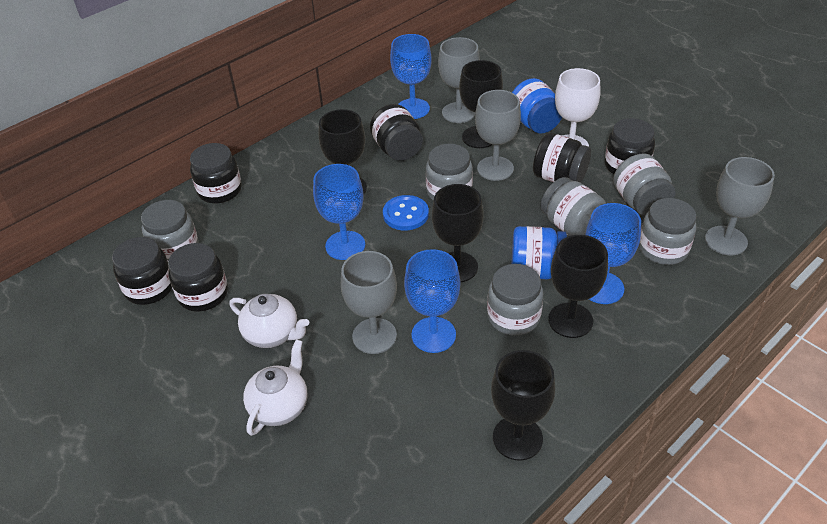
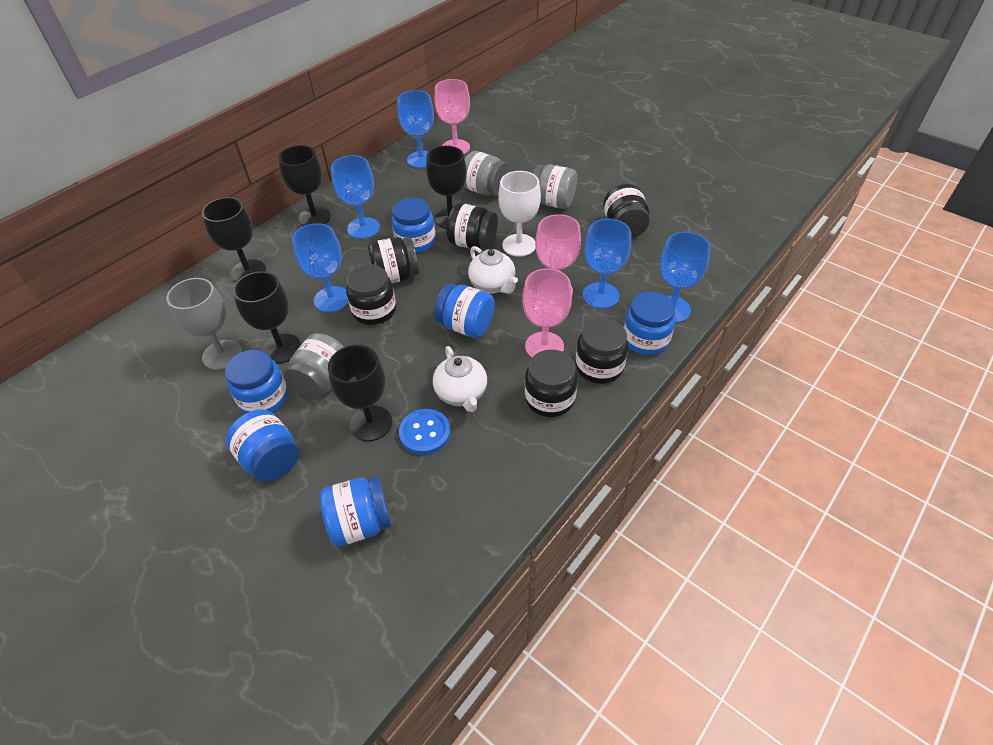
blue goblet: 4 -> 5
blue jar: 2 -> 6
grey goblet: 4 -> 1
grey jar: 6 -> 3
pink goblet: 0 -> 3

